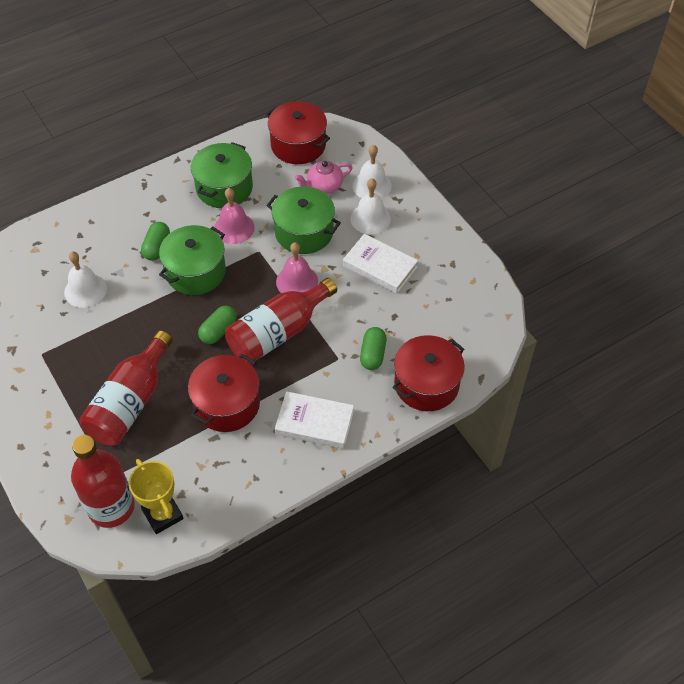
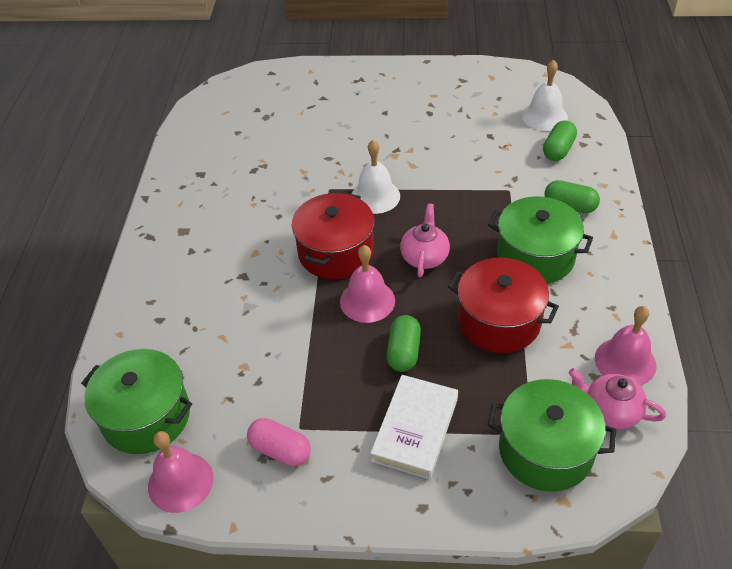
pink bell: 2 -> 3
pink capsule: 0 -> 1
pink teapot: 1 -> 2
red bottle: 3 -> 0
red pot: 3 -> 2
white bell: 3 -> 2
white book: 2 -> 1
yellow trophy: 1 -> 0

